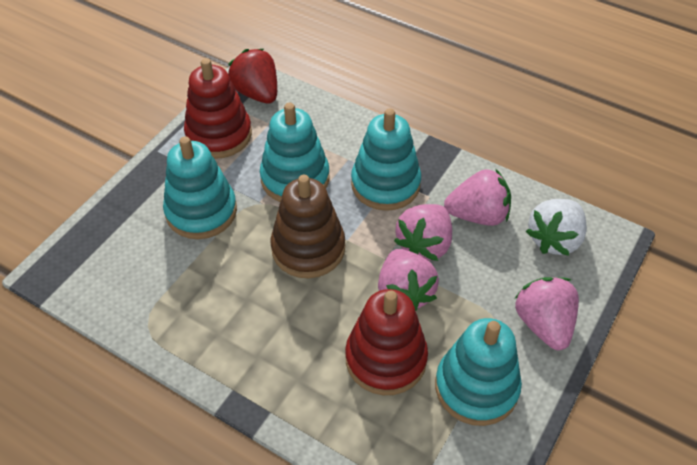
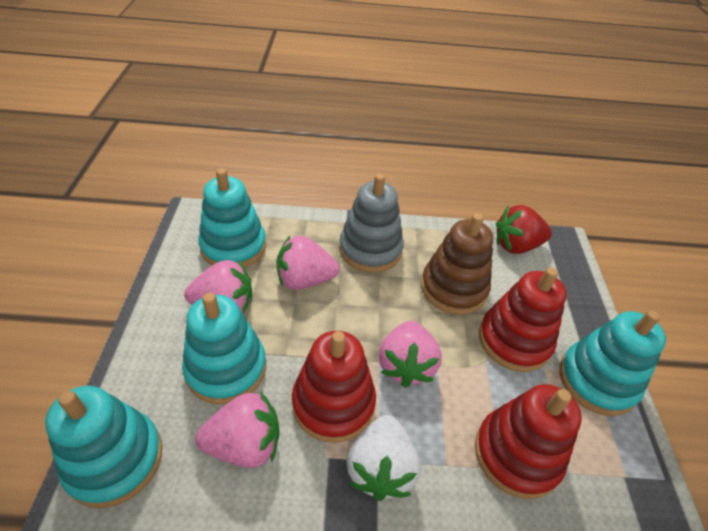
grey stacking toy: 0 -> 1
red stacking toy: 2 -> 3

